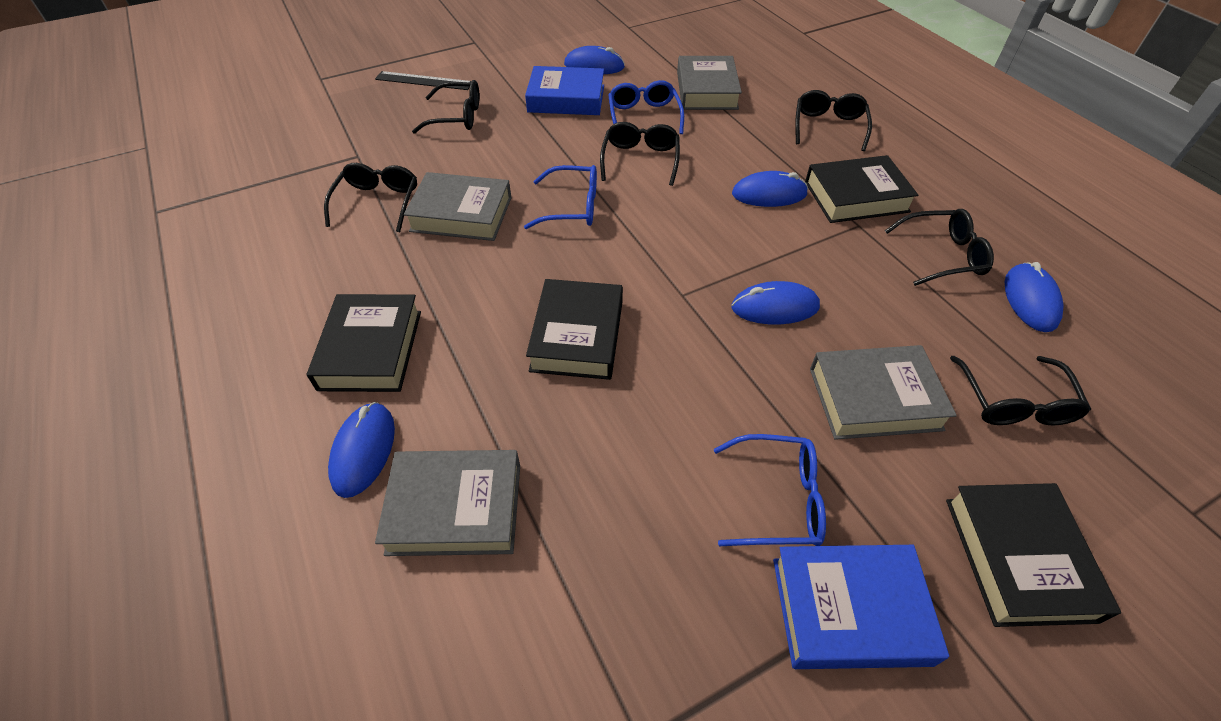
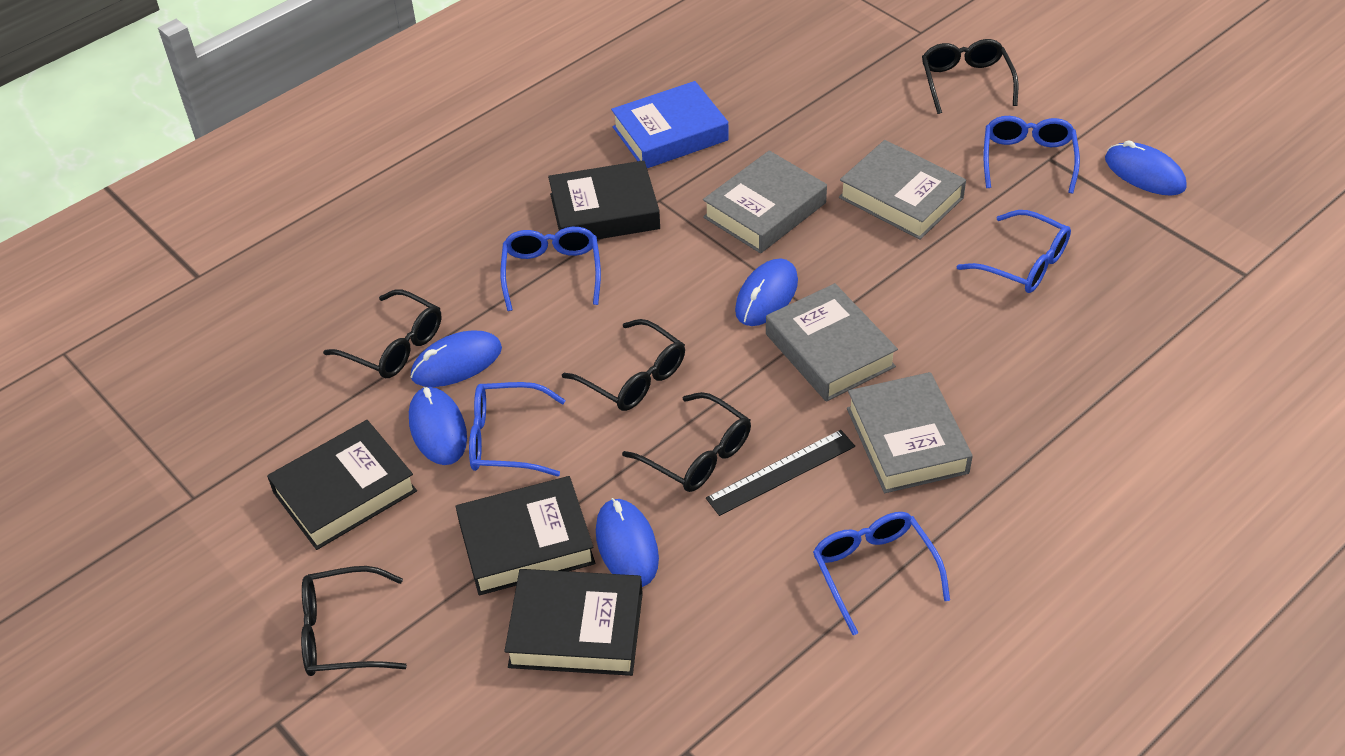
black glasses: 6 -> 5
blue book: 2 -> 1
blue glasses: 3 -> 5

